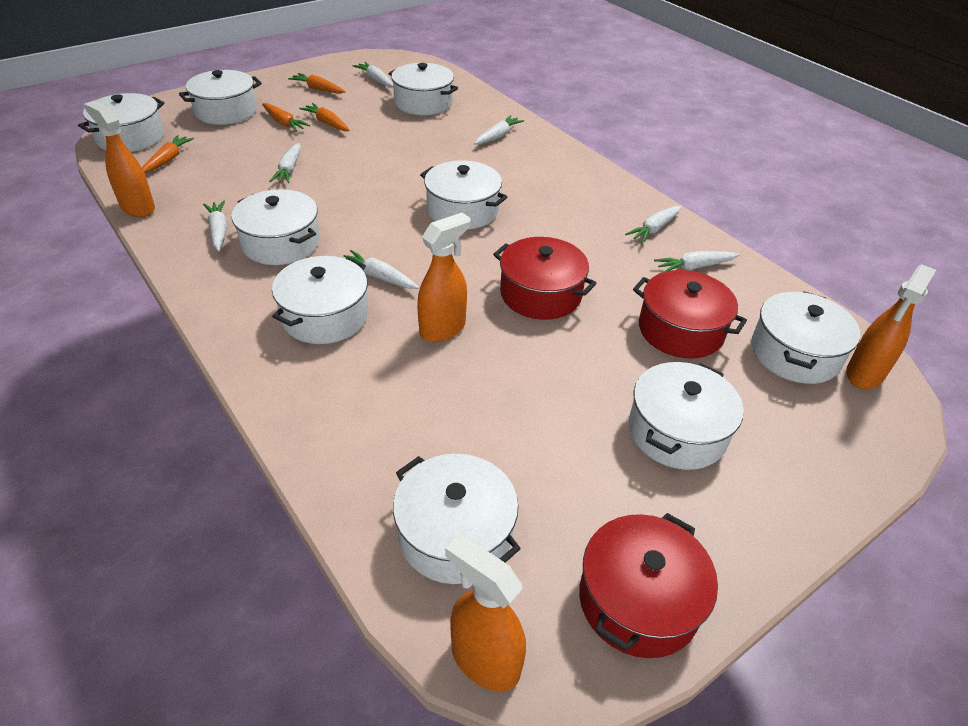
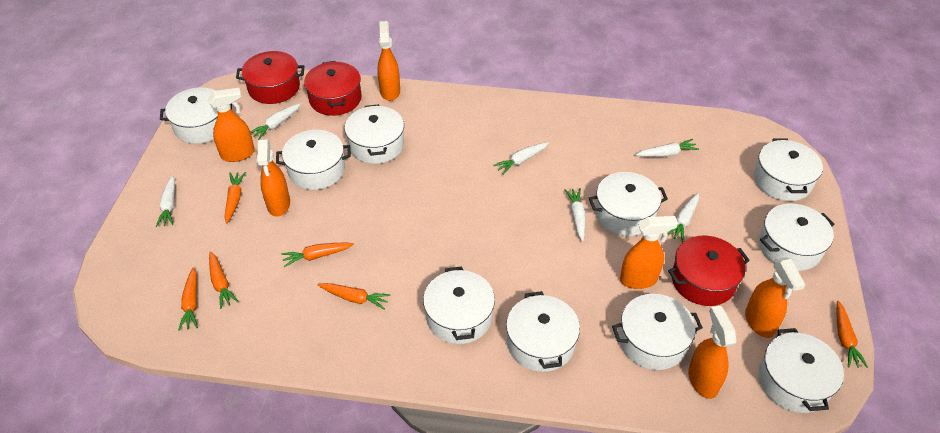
orange carrot: 4 -> 6
orange spray bottle: 4 -> 6
white carrot: 7 -> 6
white pot: 9 -> 10

